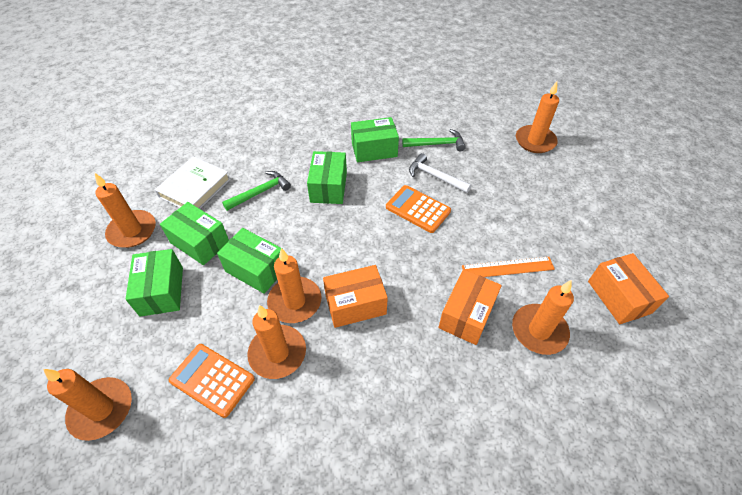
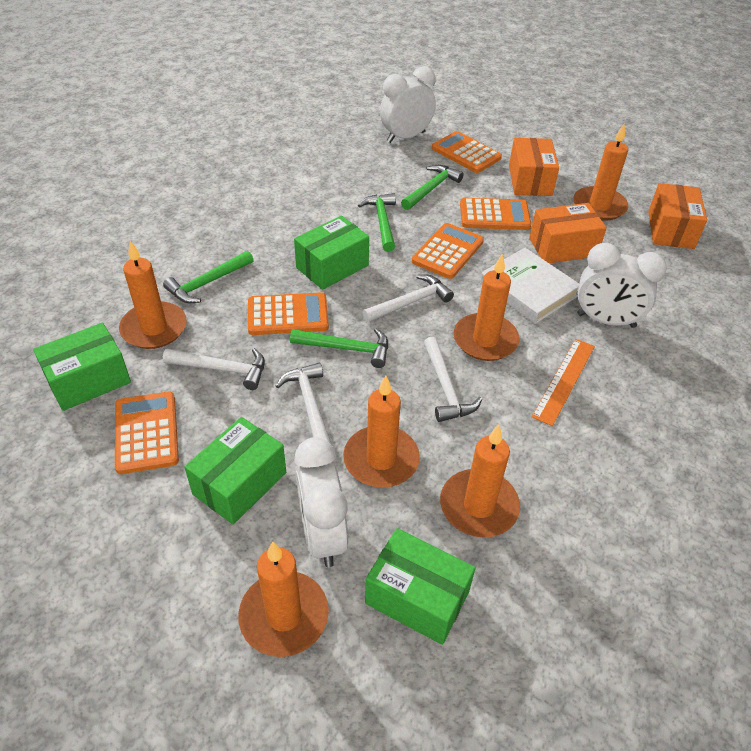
green box: 5 -> 4
green hammer: 2 -> 4
orange calculator: 2 -> 5
white clock: 0 -> 3
white hammer: 1 -> 4

